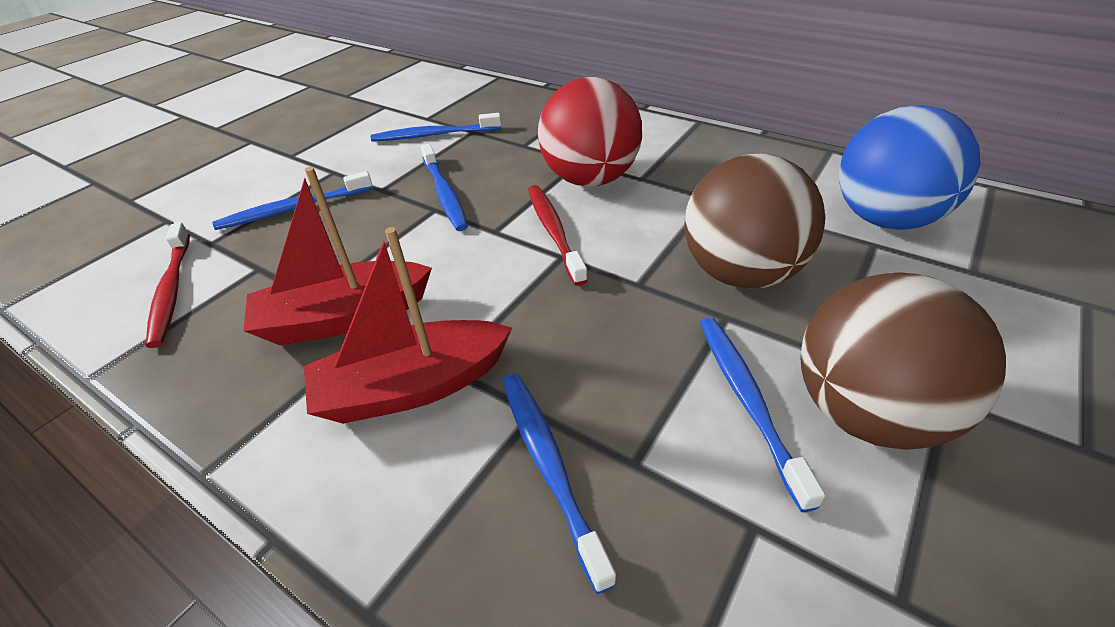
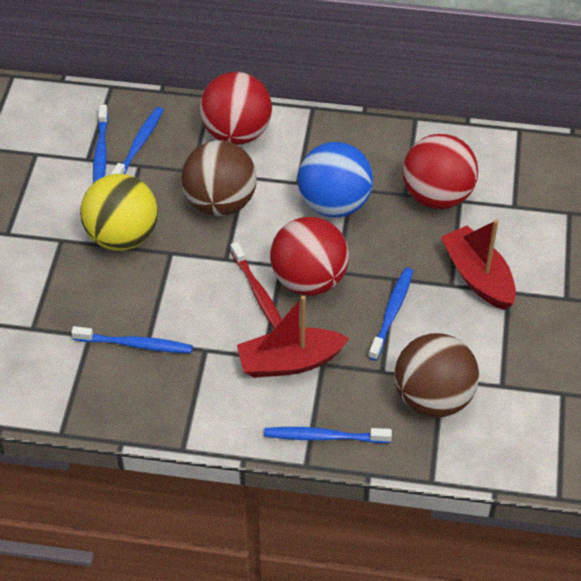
red ball: 1 -> 3
red toothbrush: 2 -> 1
yellow ball: 0 -> 1

